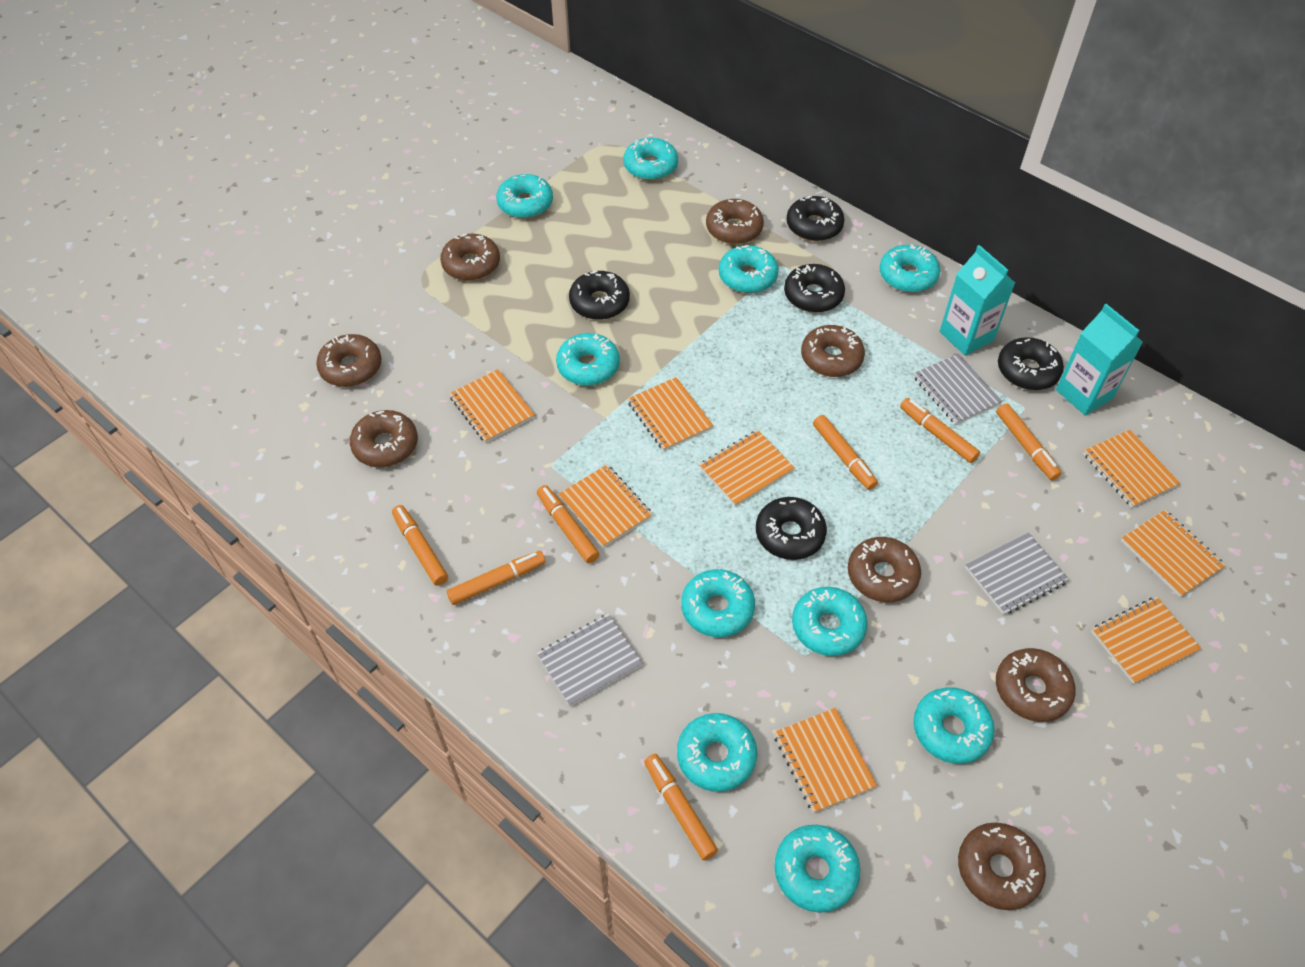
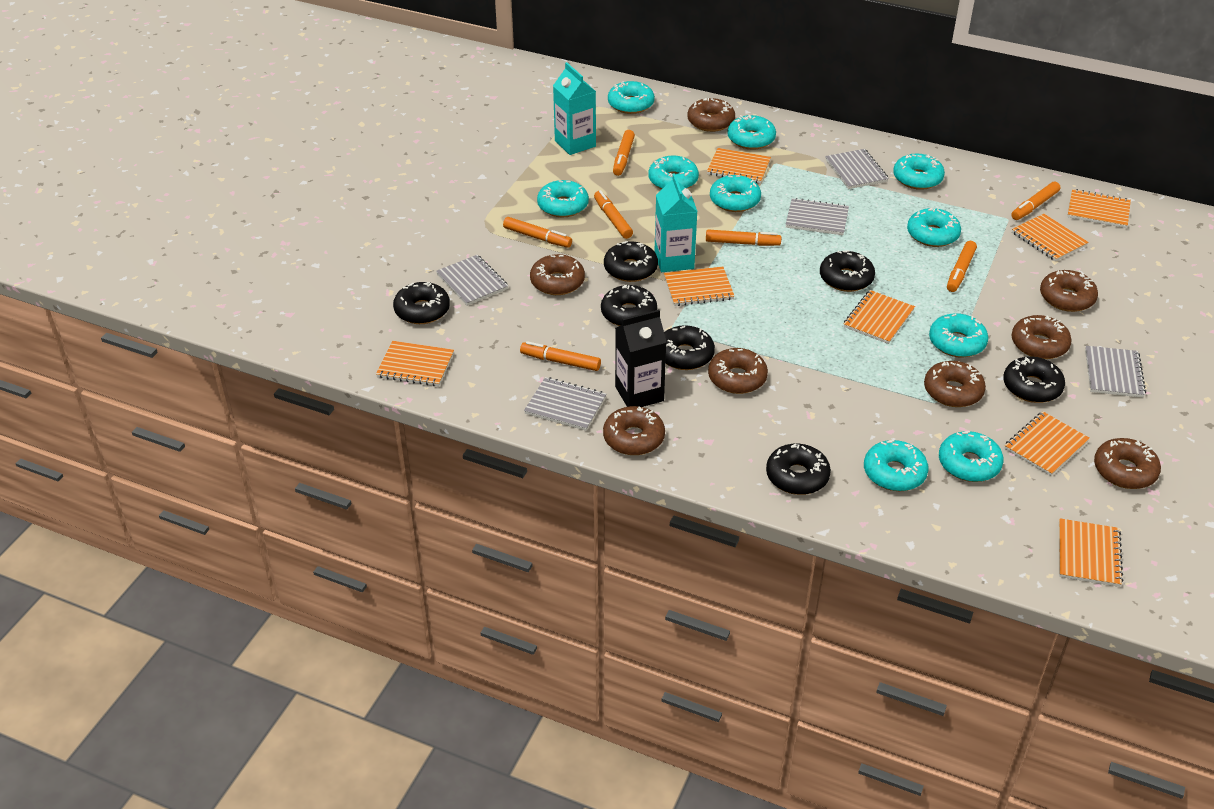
black carton: 0 -> 1
black donut: 5 -> 7
grey notebook: 3 -> 5

